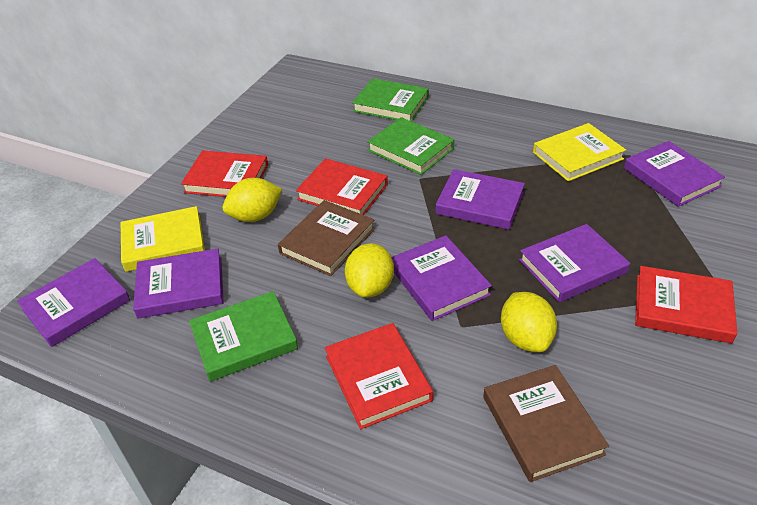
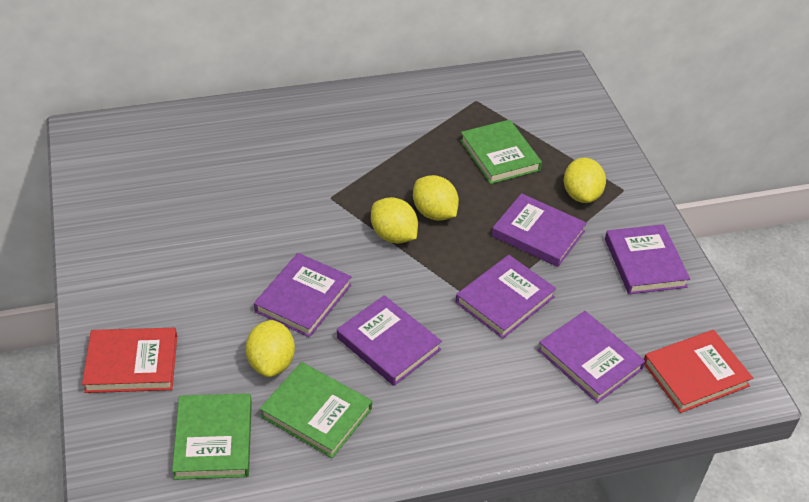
brown book: 2 -> 0
red book: 4 -> 2
yellow book: 2 -> 0
yellow lemon: 3 -> 4

